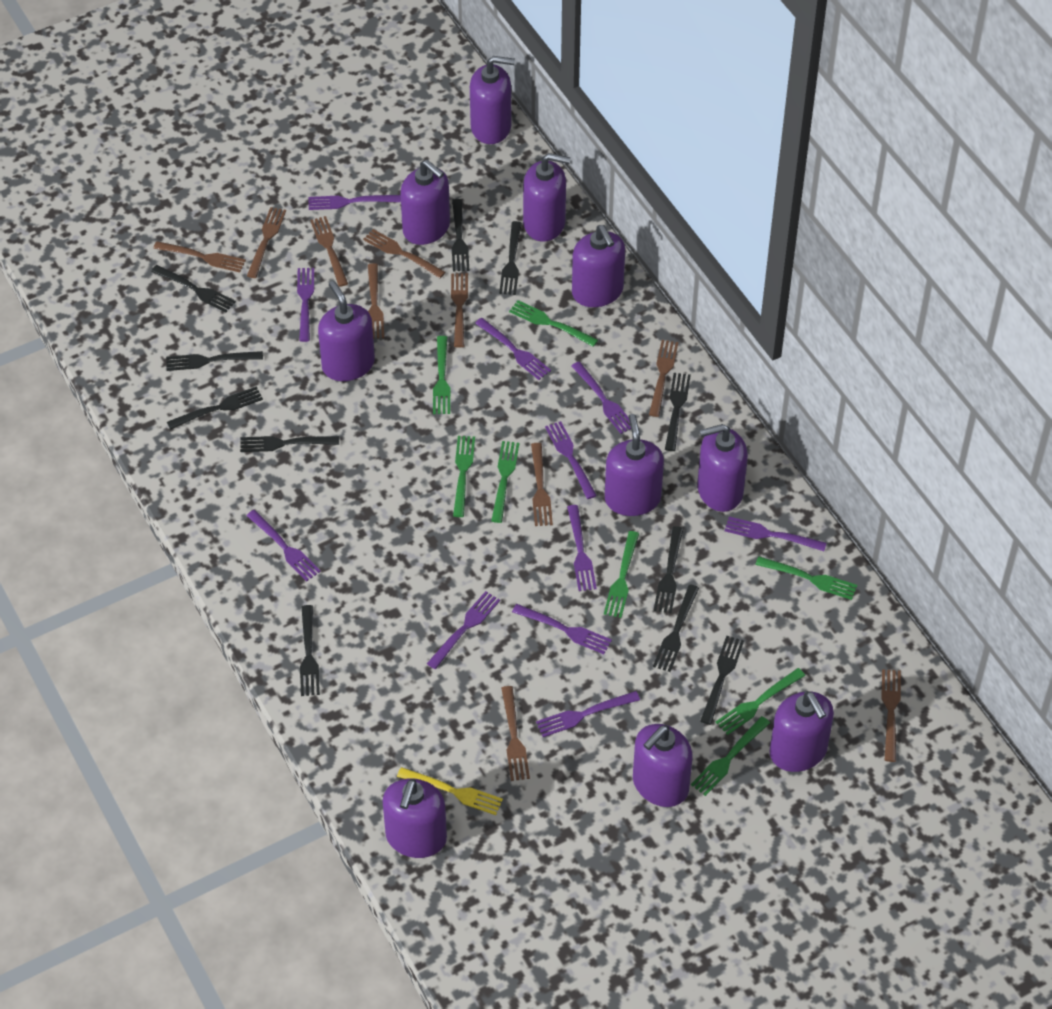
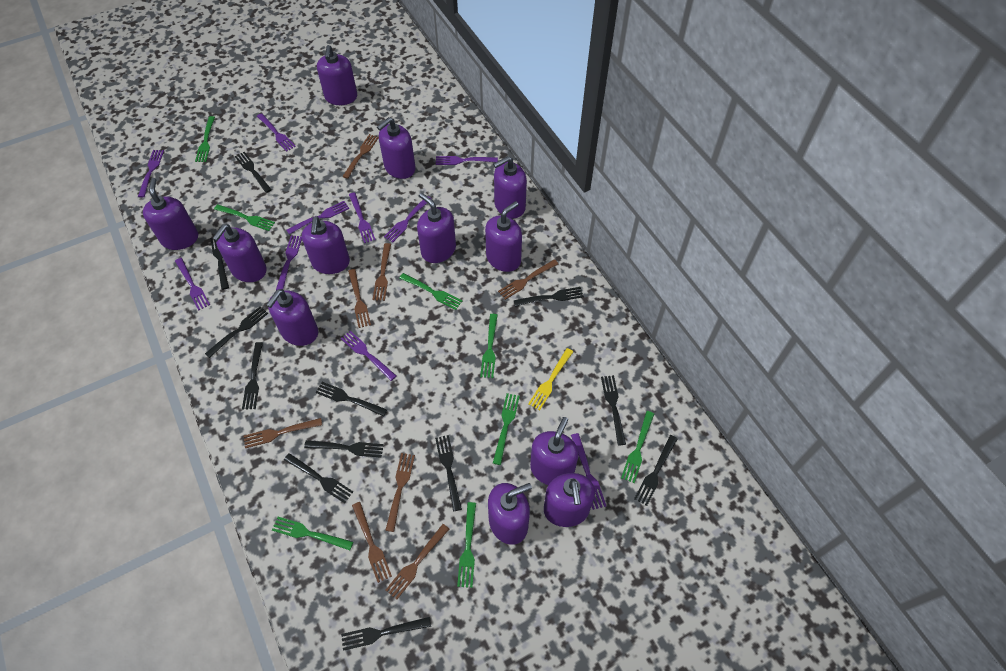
black fork: 11 -> 12
brown fork: 10 -> 8
purple fork: 11 -> 10
purple soap dispenser: 10 -> 12

